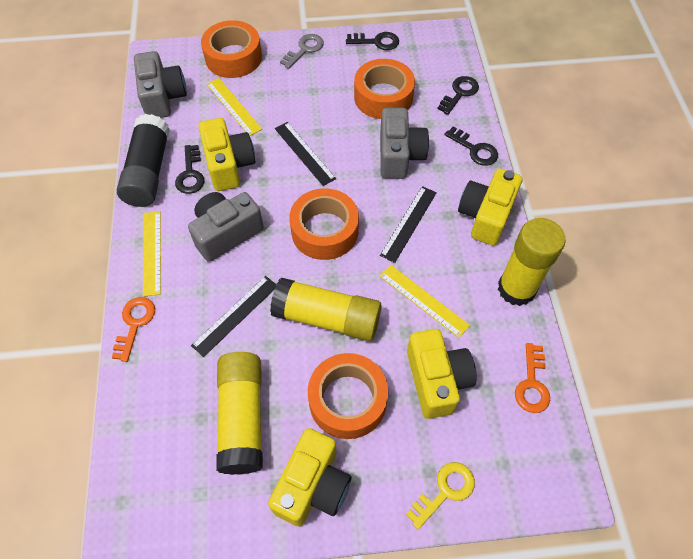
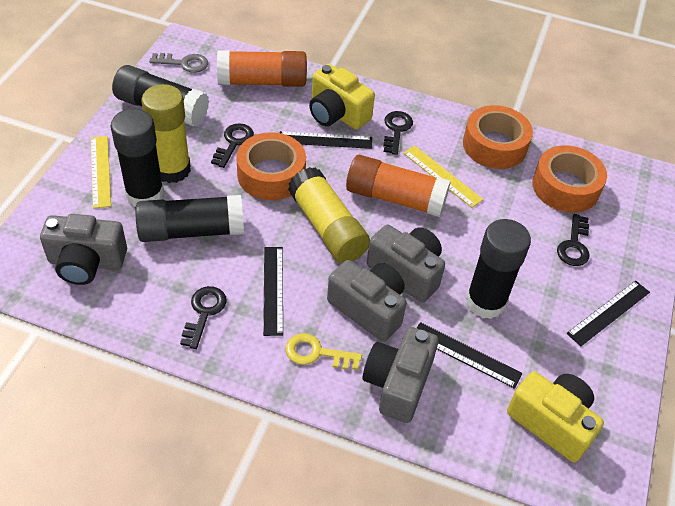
black glue stick: 1 -> 4
black ruler: 3 -> 4
grey camera: 3 -> 4
orange glue stick: 0 -> 2
orange key: 2 -> 0
orange tape: 4 -> 3
yellow camera: 4 -> 2
yellow glue stick: 3 -> 2
yellow ruler: 3 -> 2

